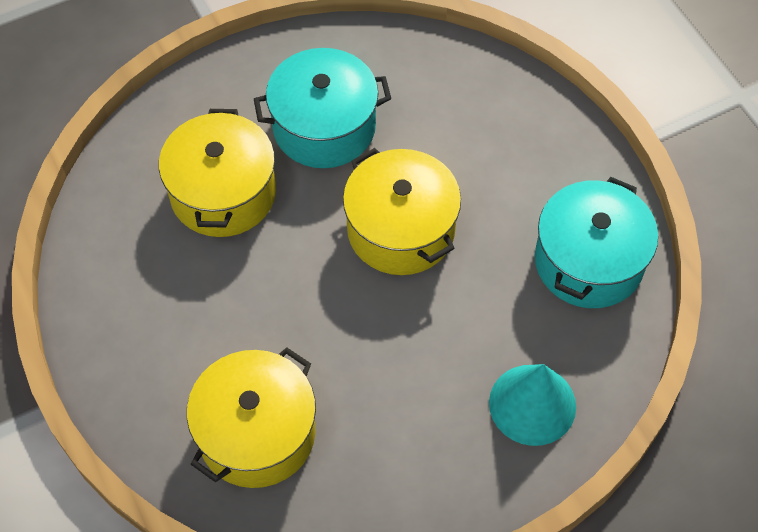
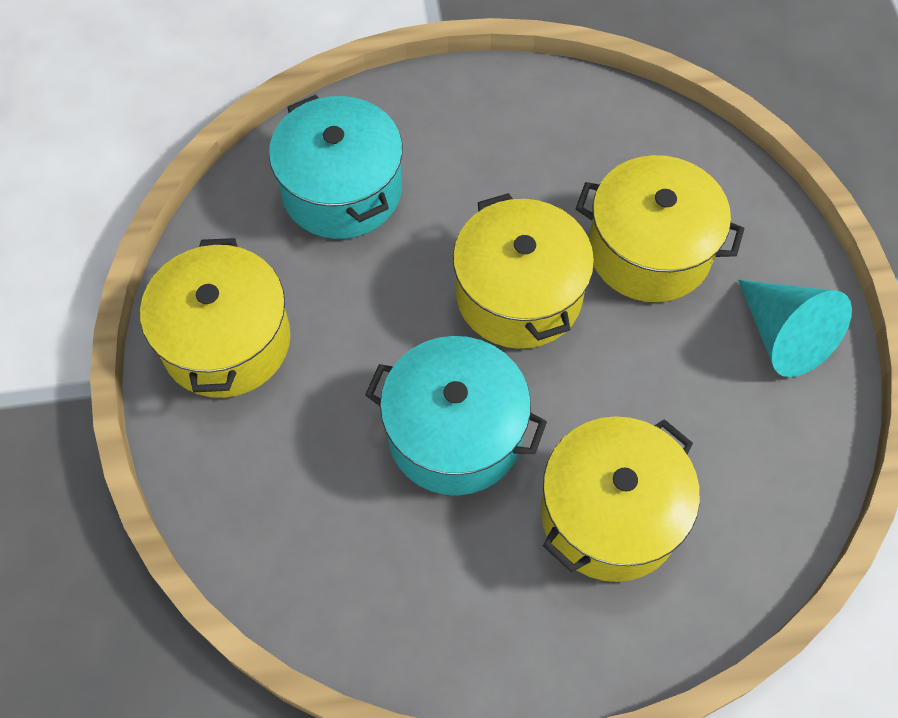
yellow pot: 3 -> 4

